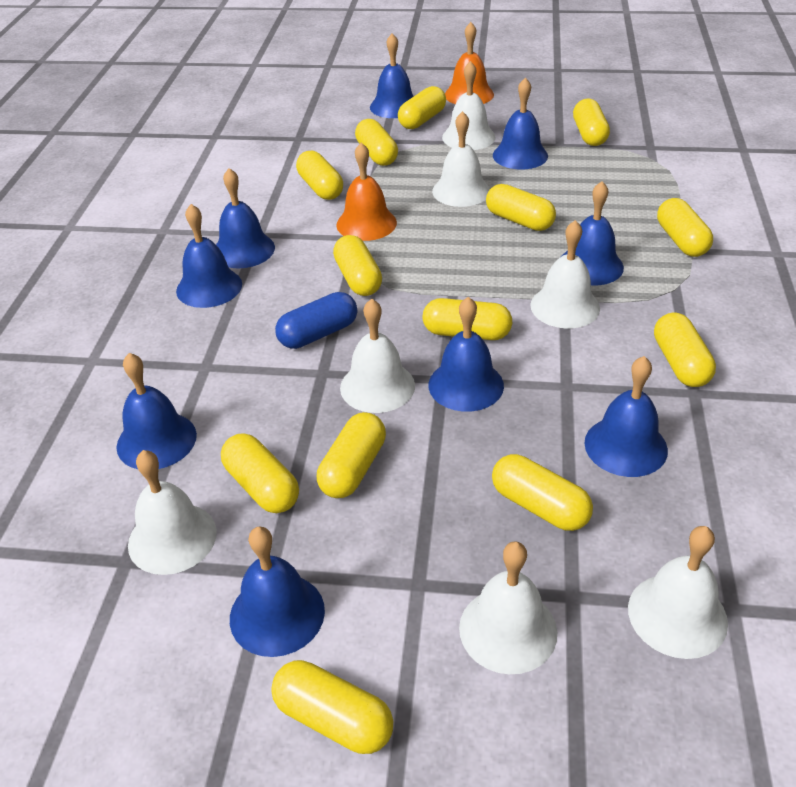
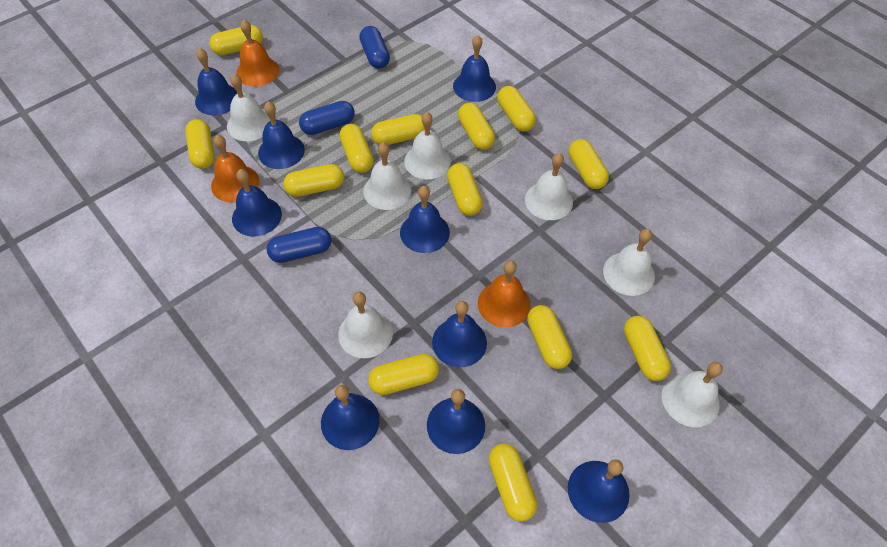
blue capsule: 1 -> 3
orange bell: 2 -> 3

